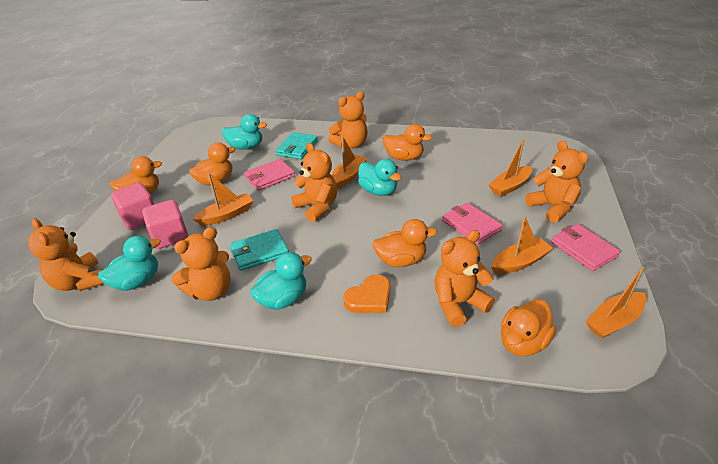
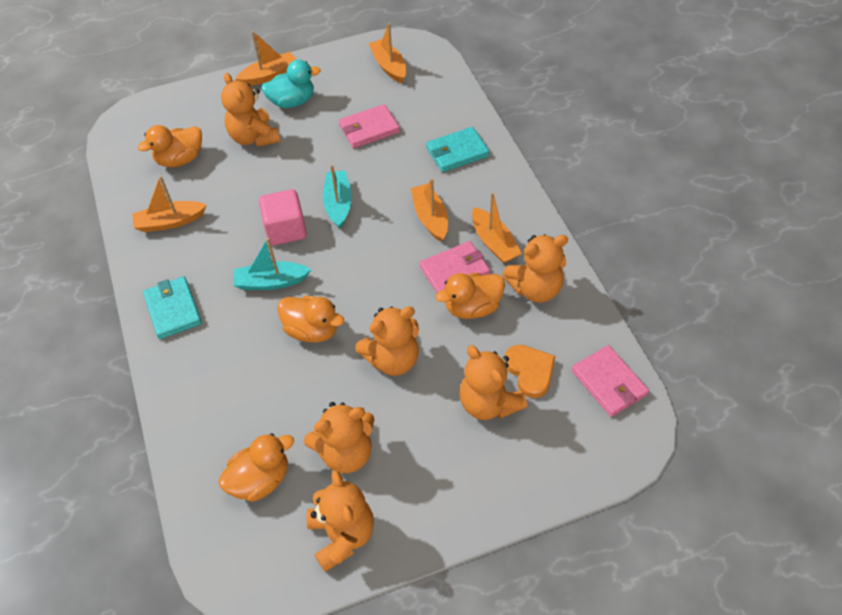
orange duck: 5 -> 4
pink cube: 2 -> 1
turquoise boat: 0 -> 2
turquoise duck: 4 -> 1

